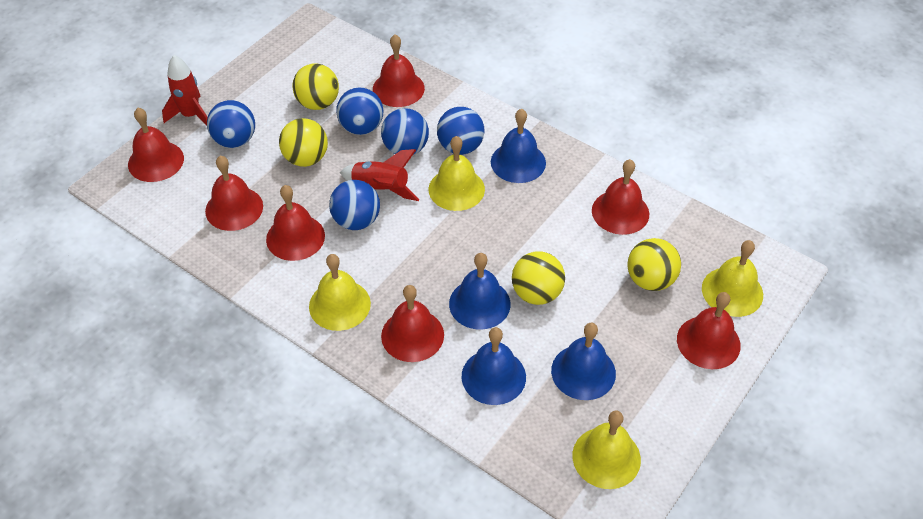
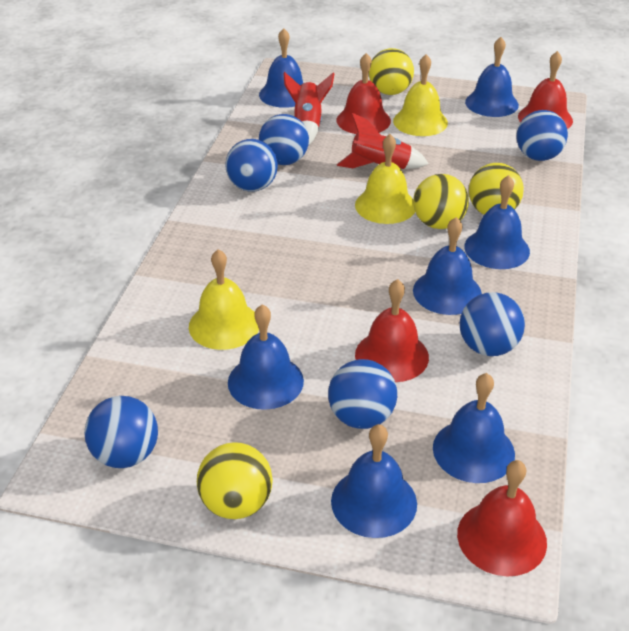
blue ball: 5 -> 6
blue bell: 4 -> 7
red bell: 7 -> 4
yellow bell: 4 -> 3

